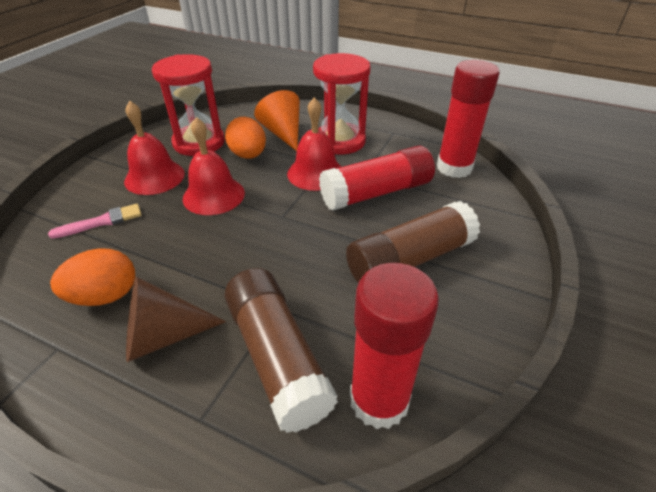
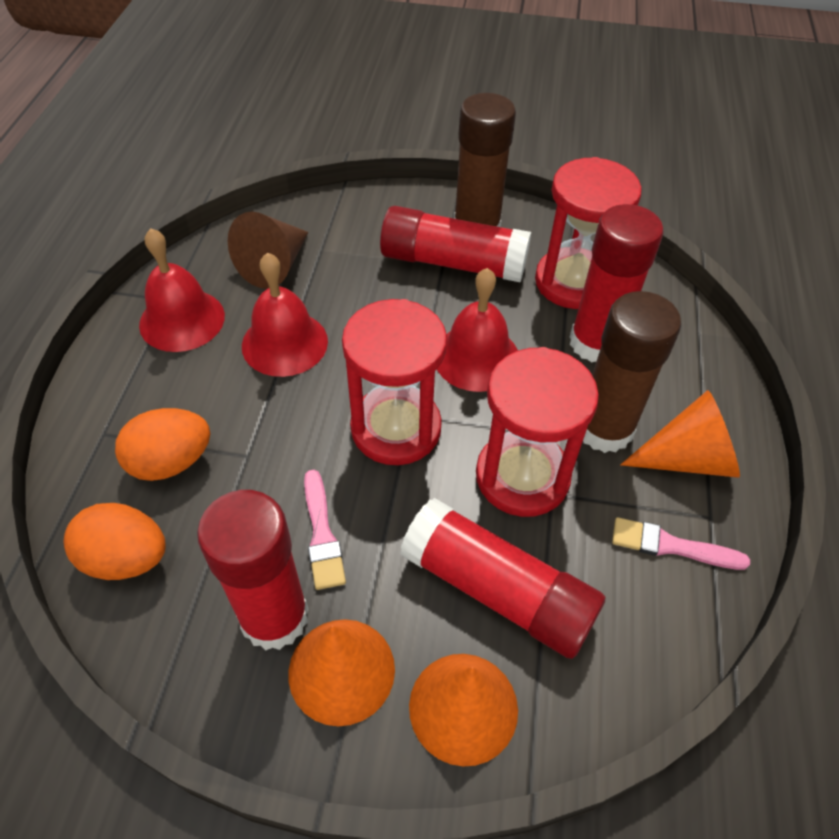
orange cone: 1 -> 3
pink brush: 1 -> 2
red glue stick: 3 -> 4
red hourglass: 2 -> 3

